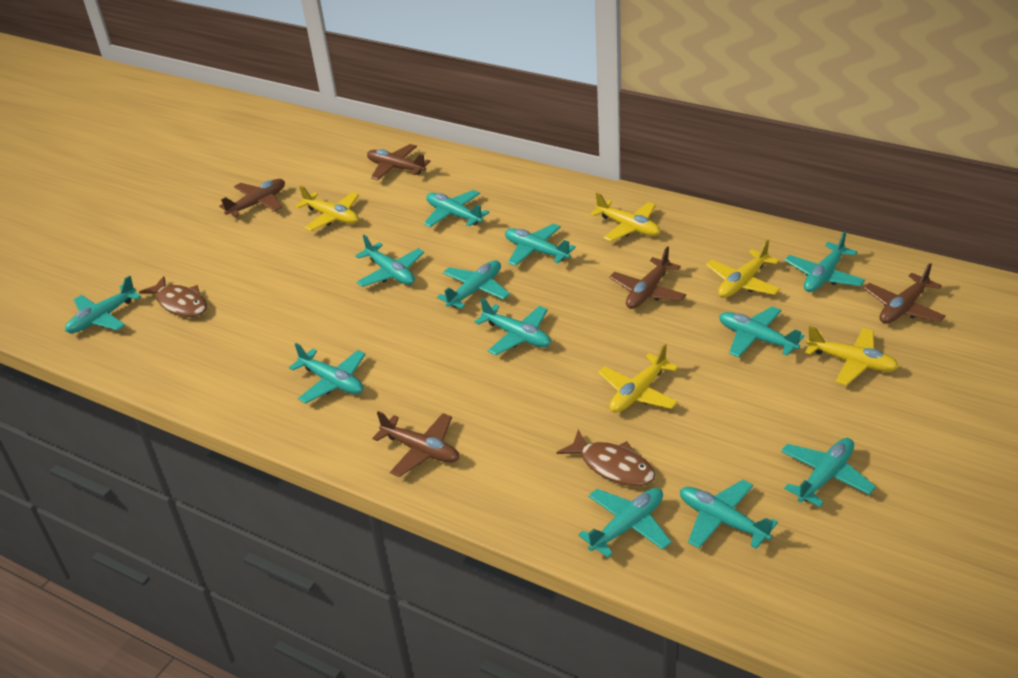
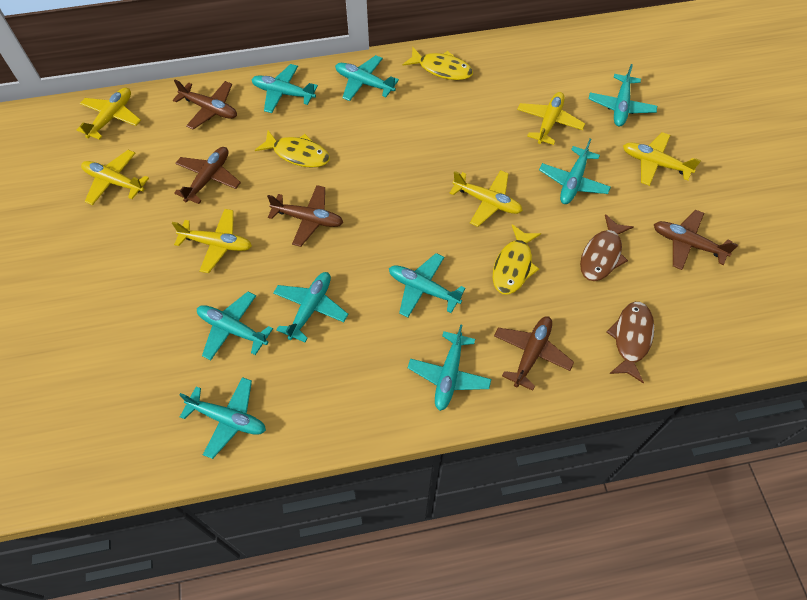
turquoise plane: 12 -> 9
yellow fish: 0 -> 3
yellow plane: 5 -> 6

